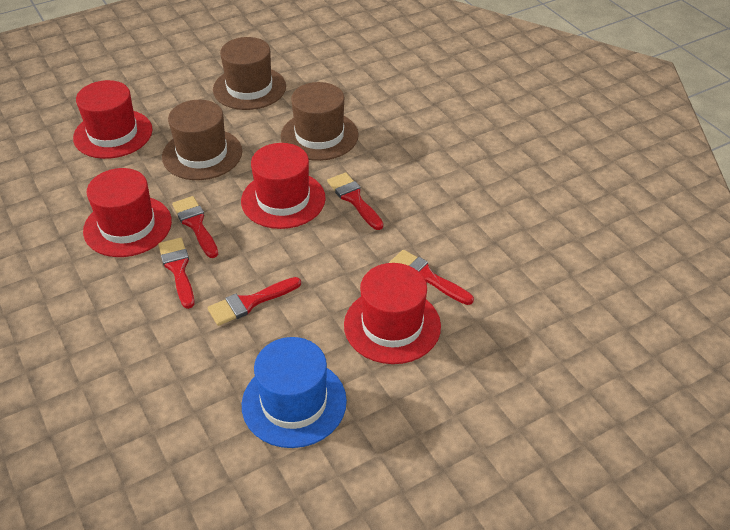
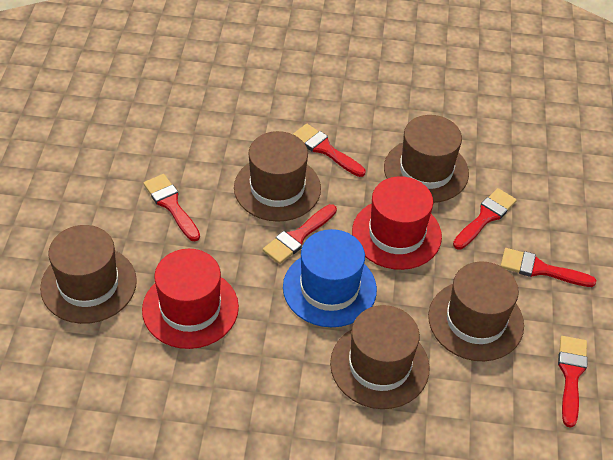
brown hat: 3 -> 5
red brush: 5 -> 6
red hat: 4 -> 2

